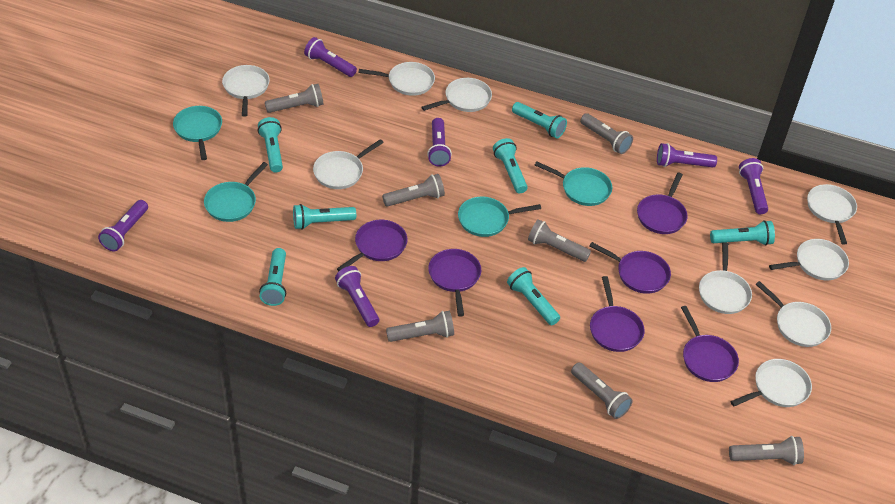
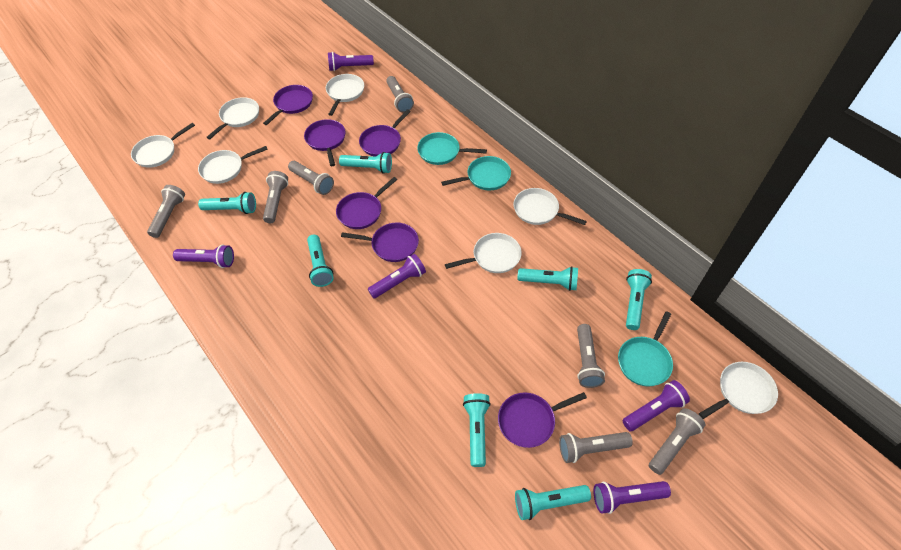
purple flashlight: 6 -> 5
turquoise pan: 4 -> 3
white pan: 9 -> 7

